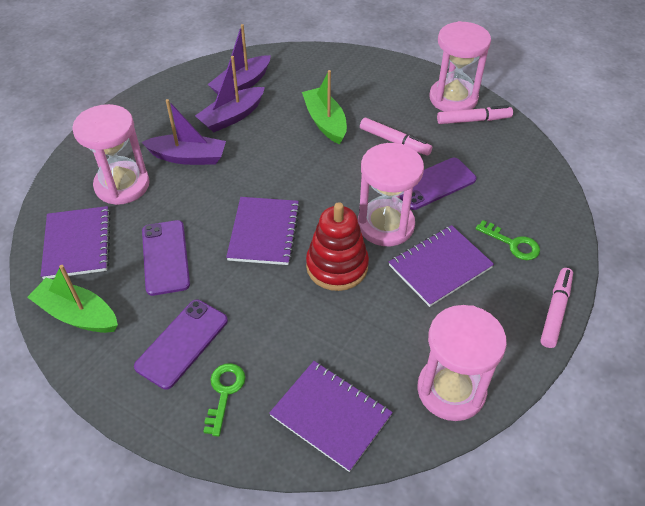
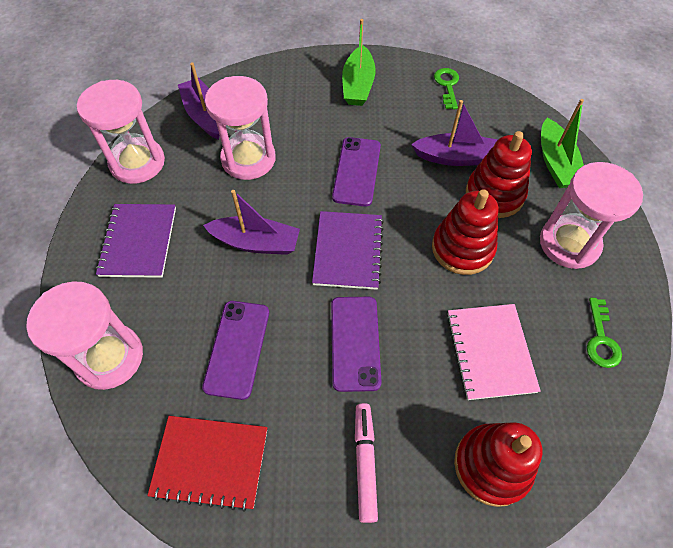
pink marker: 3 -> 1
pink notebook: 0 -> 1
purple notebook: 4 -> 2
red notebook: 0 -> 1
red stacking toy: 1 -> 3

